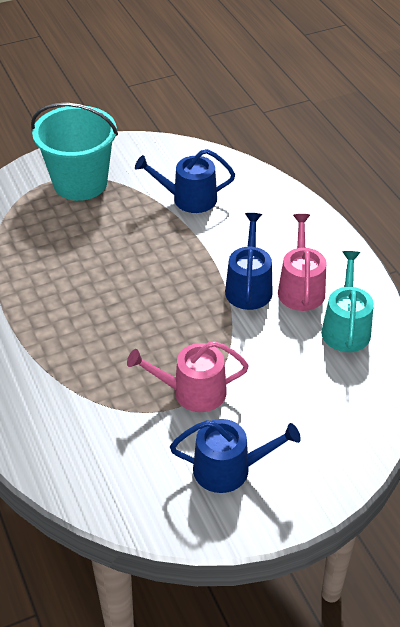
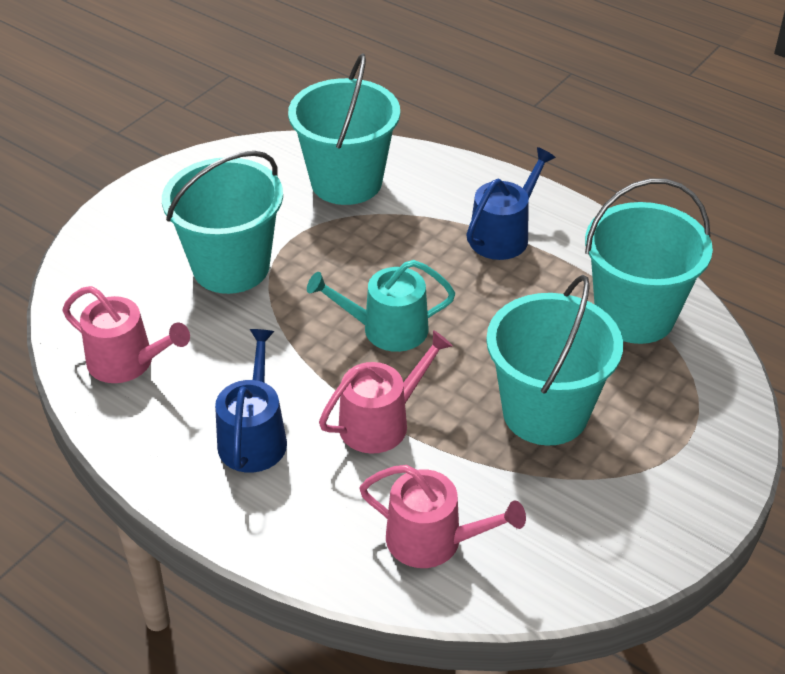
blue watering can: 3 -> 2
pink watering can: 2 -> 3
turquoise bucket: 1 -> 4

